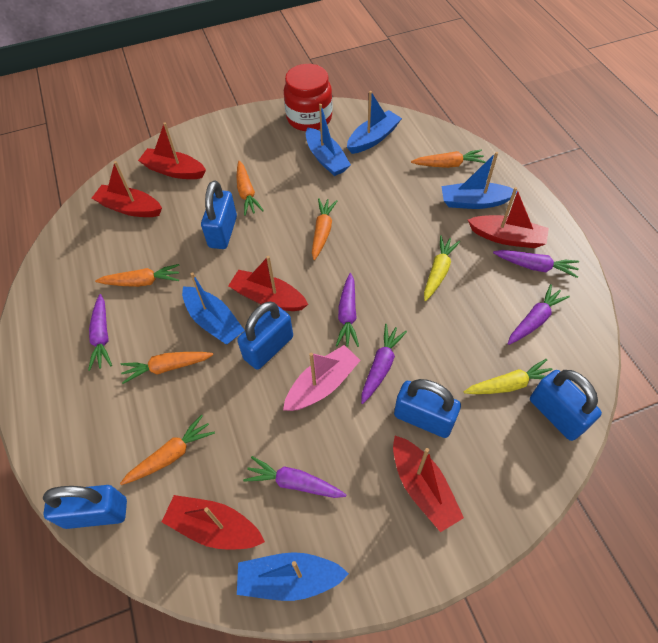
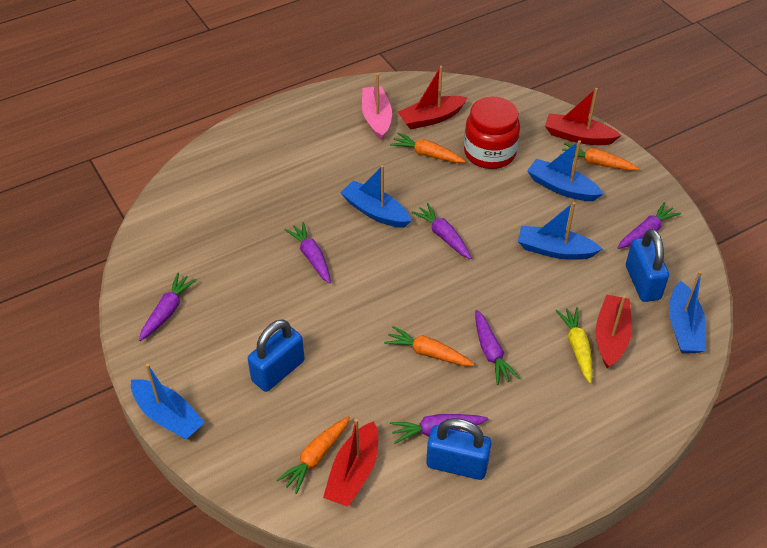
blue padlock: 5 -> 3
orange carrot: 6 -> 4
red boat: 6 -> 4
yellow carrot: 2 -> 1

